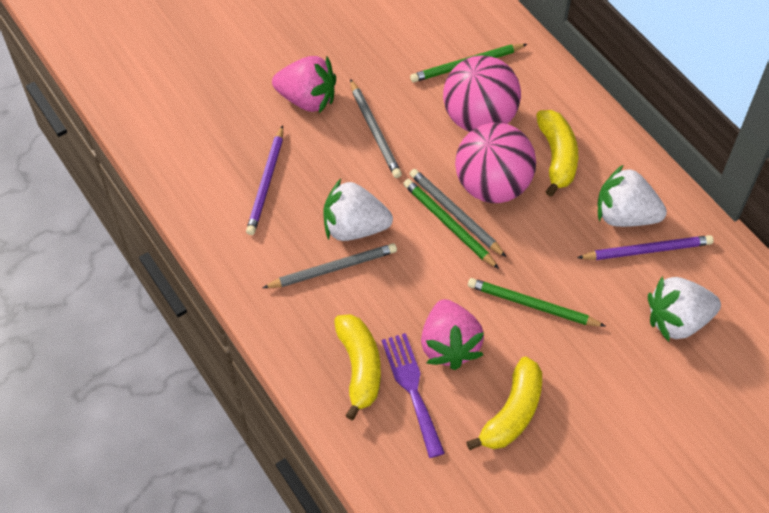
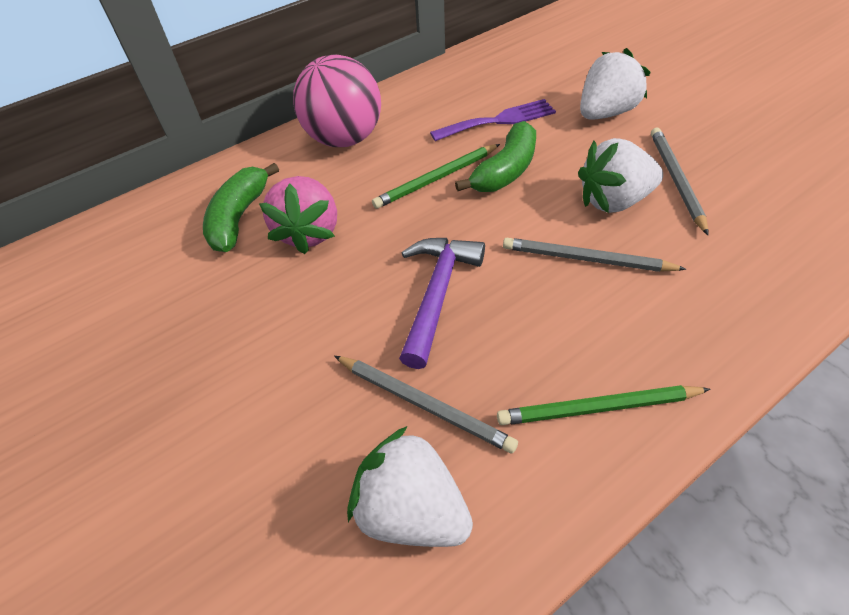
green banana: 0 -> 2
green pencil: 3 -> 2
pink ball: 2 -> 1
pink strawberry: 2 -> 1
purple hammer: 0 -> 1
purple pencil: 2 -> 0
yellow banana: 3 -> 0

